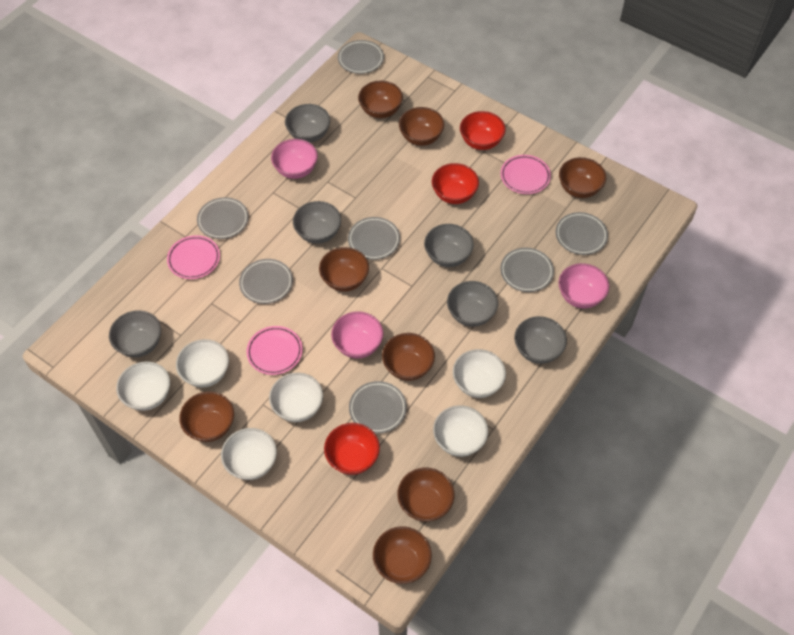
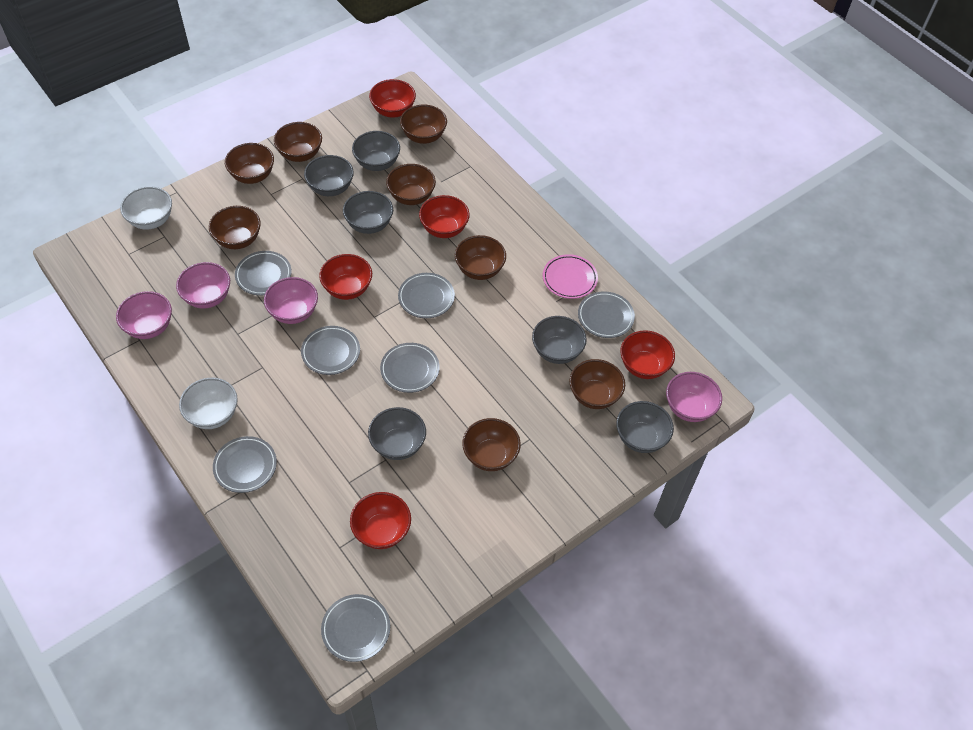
pink bowl: 3 -> 4
pink plate: 3 -> 1
red bowl: 3 -> 5
white bowl: 6 -> 2

